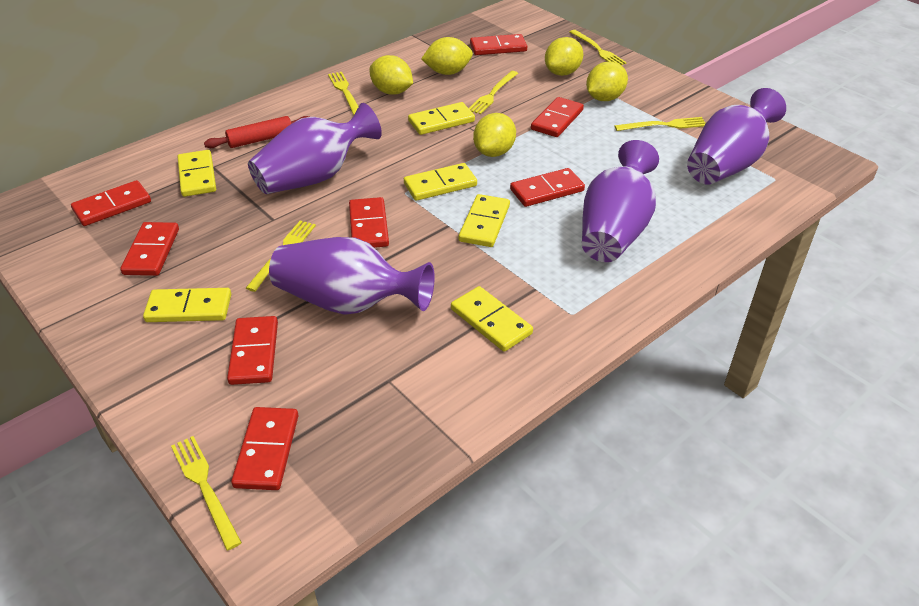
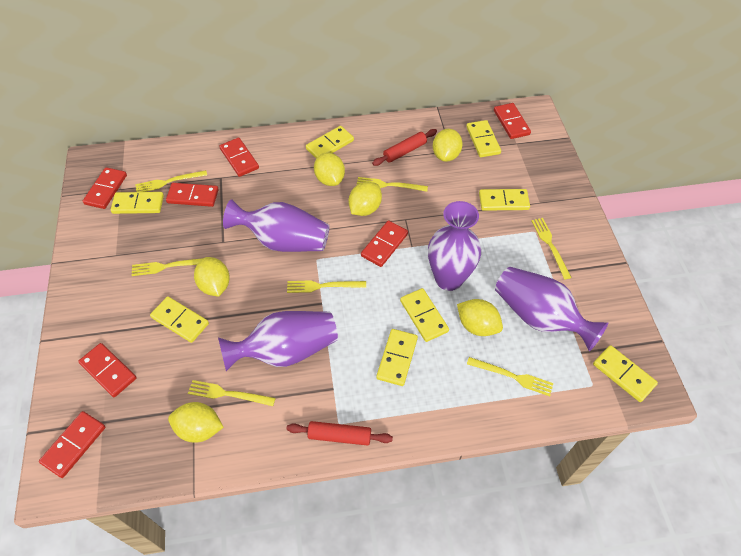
red domino: 8 -> 7
red rolling pin: 1 -> 2
yellow domino: 6 -> 8
yellow fork: 6 -> 7
yellow lemon: 5 -> 6

